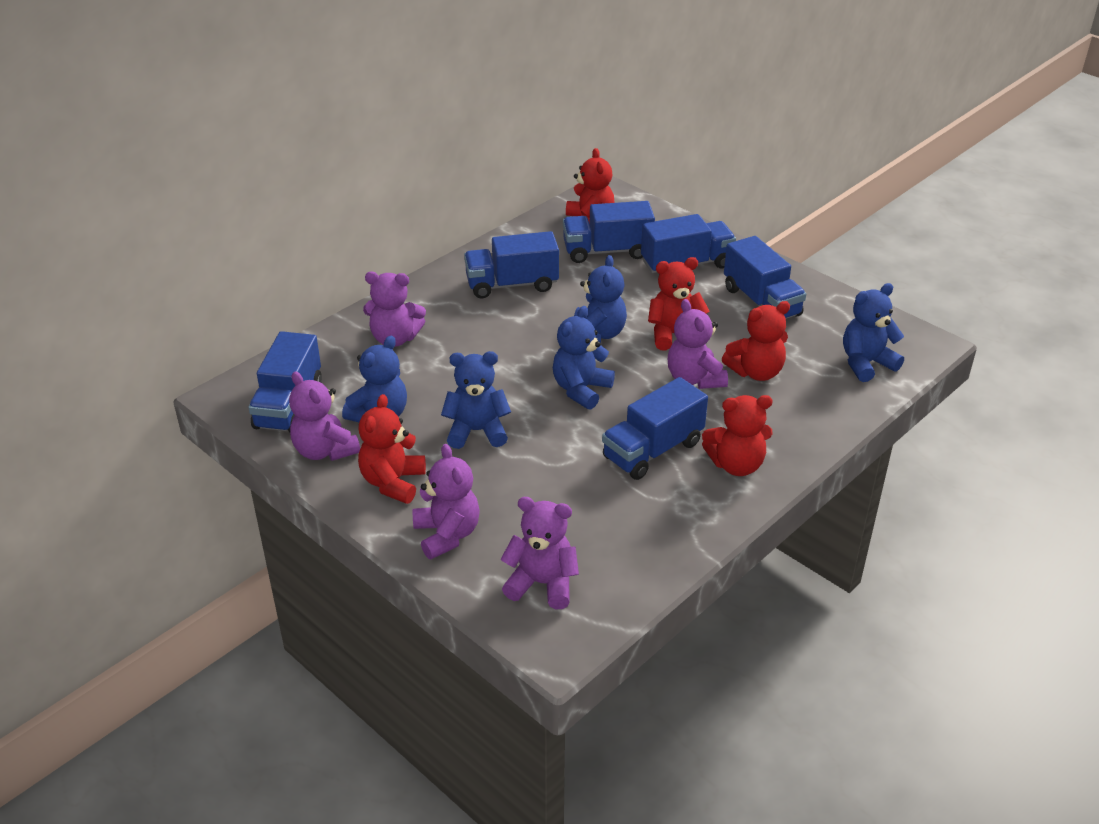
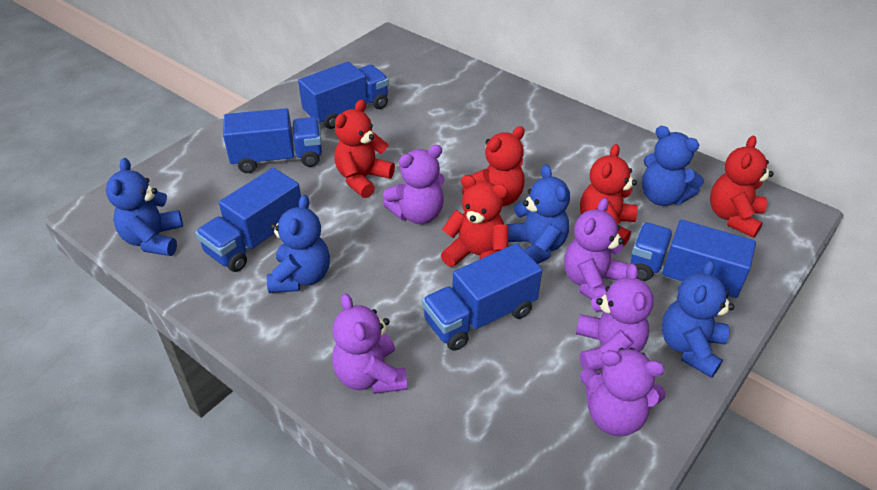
blue truck: 6 -> 5

